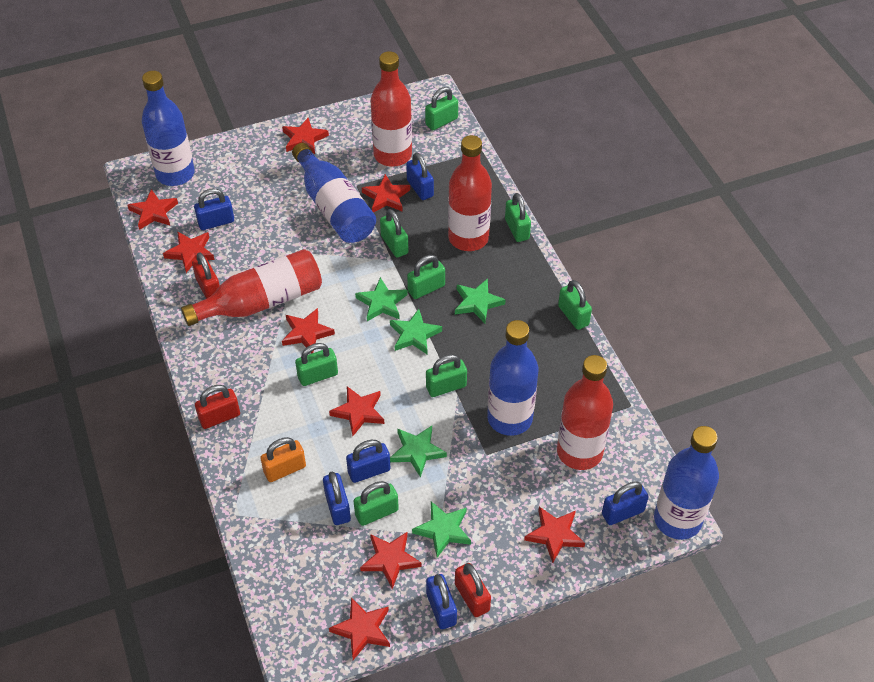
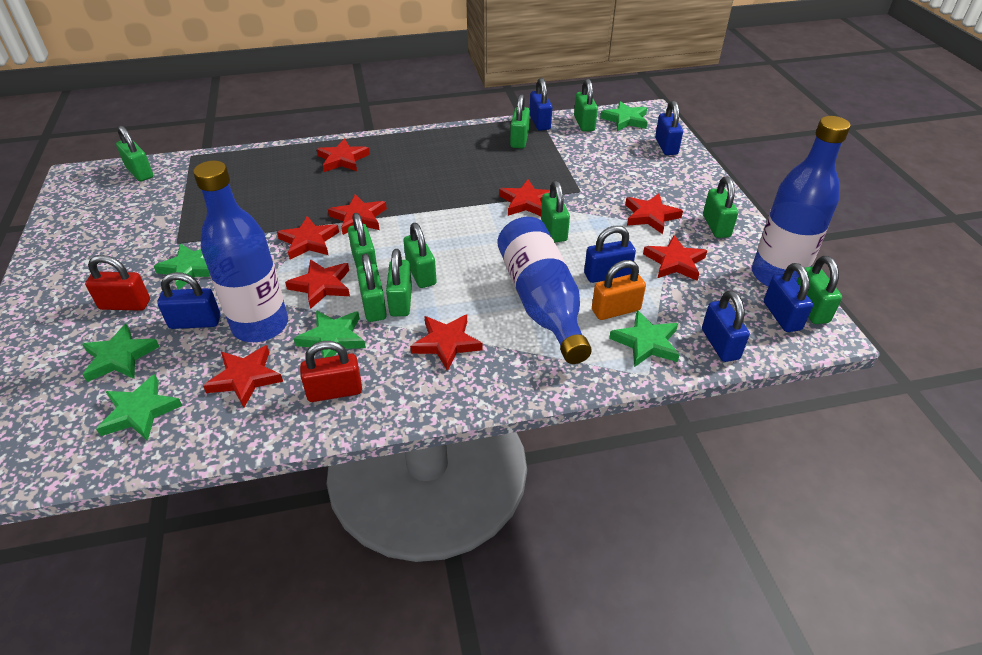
blue bottle: 4 -> 3
green padlock: 8 -> 10
green star: 5 -> 6
red bottle: 4 -> 0
red padlock: 3 -> 2

